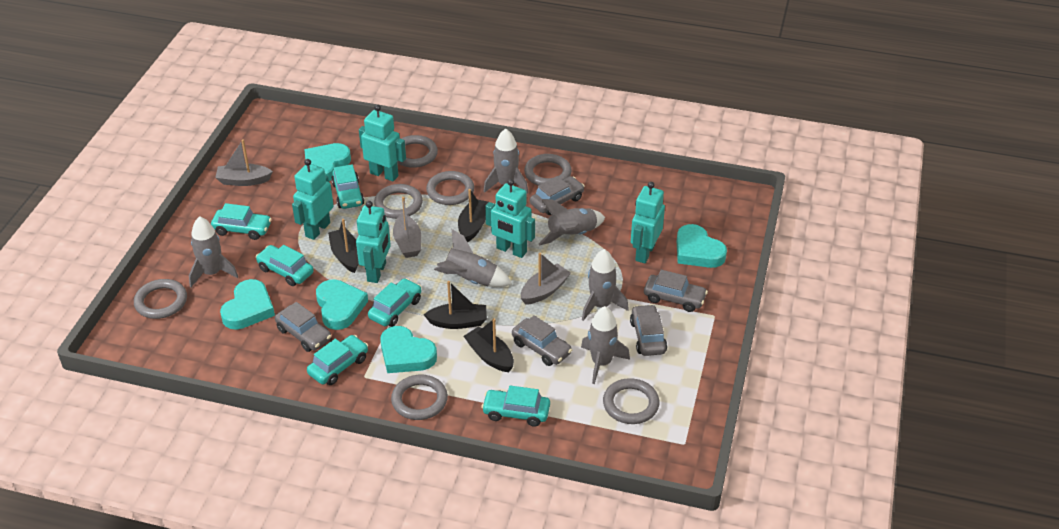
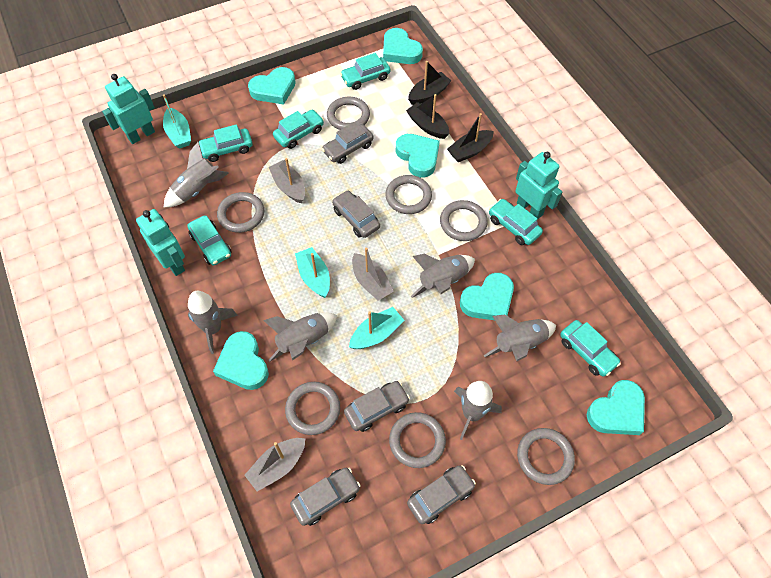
black boat: 4 -> 3
turquoise boat: 0 -> 3
turquoise heart: 5 -> 6
turquoise robot: 5 -> 3

